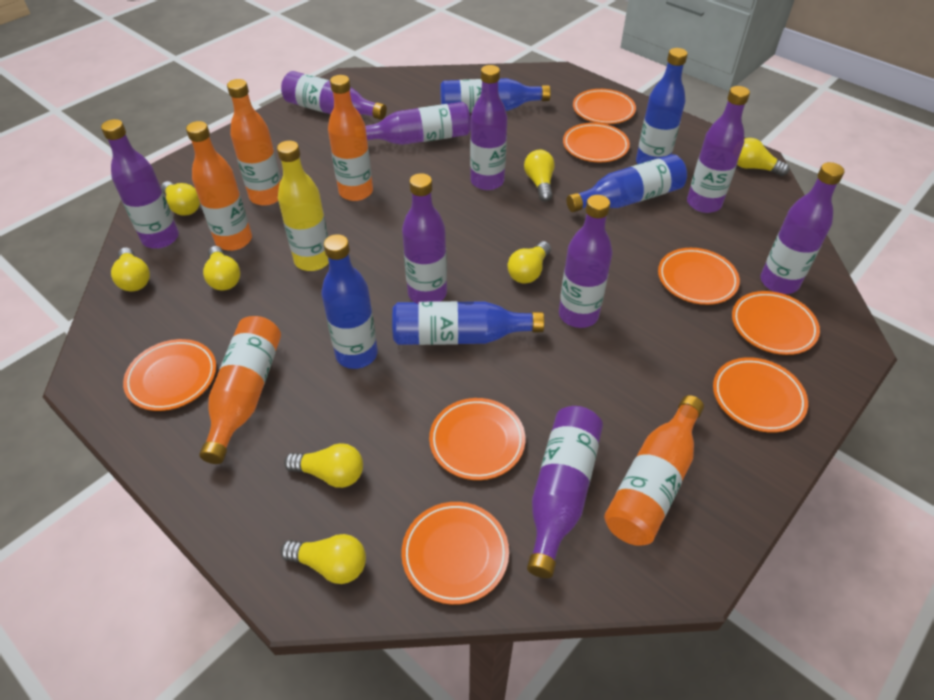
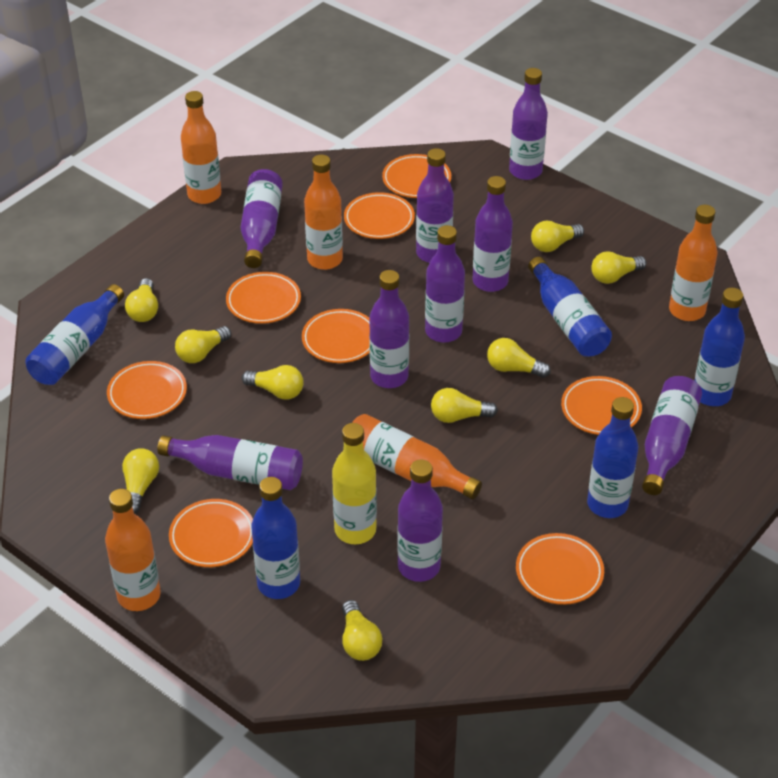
yellow light bulb: 8 -> 9

